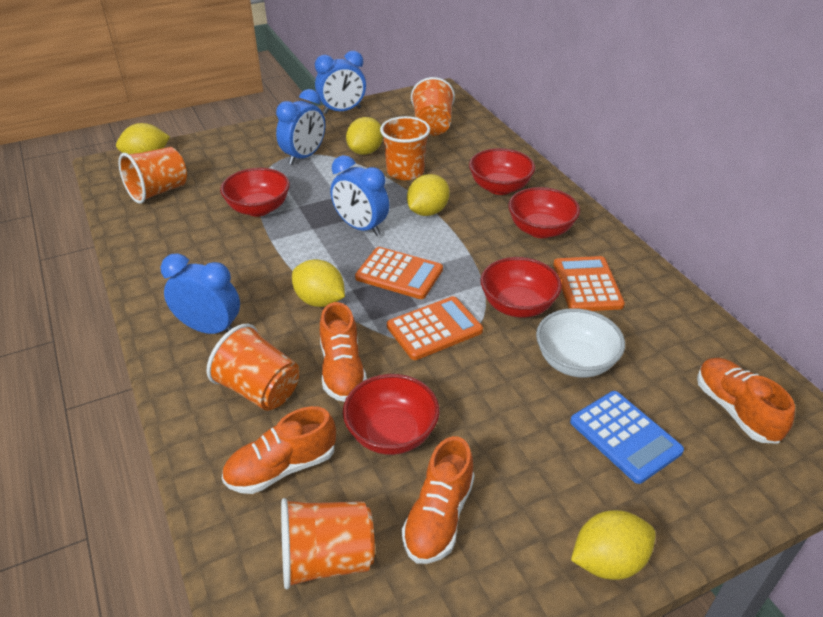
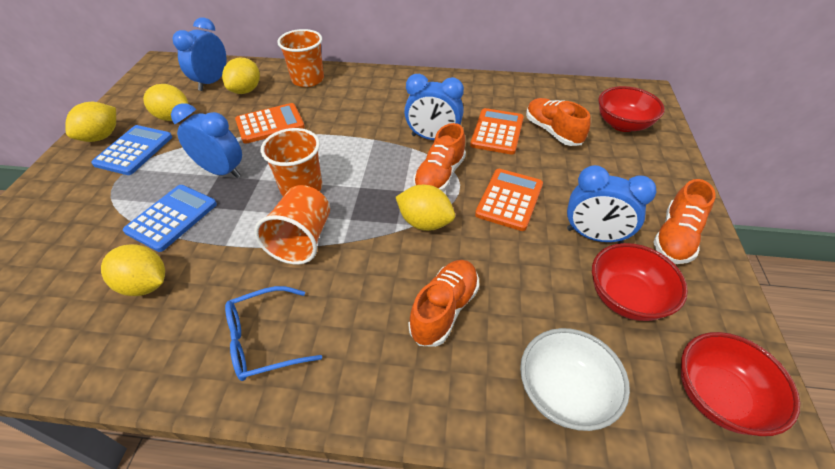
blue calculator: 1 -> 2
blue glasses: 0 -> 1
orange cup: 5 -> 3
red bowl: 5 -> 3

